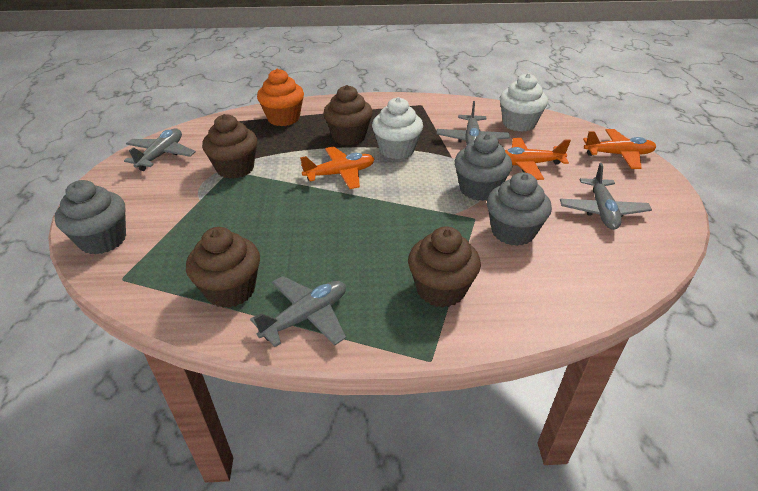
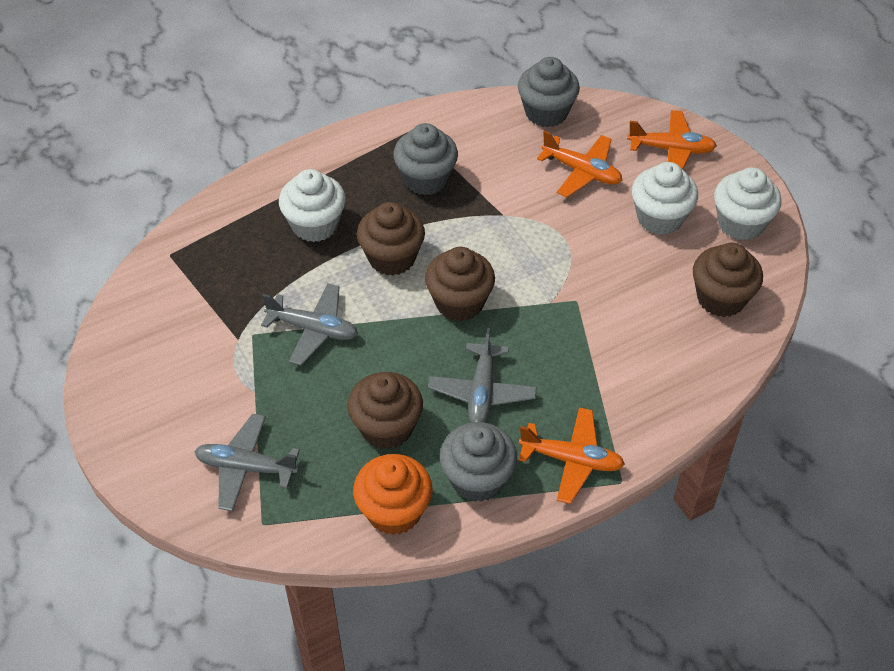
grey plane: 4 -> 3
white cupcake: 2 -> 3

